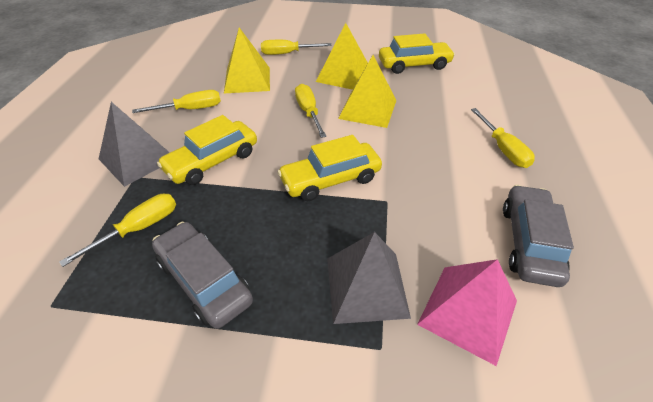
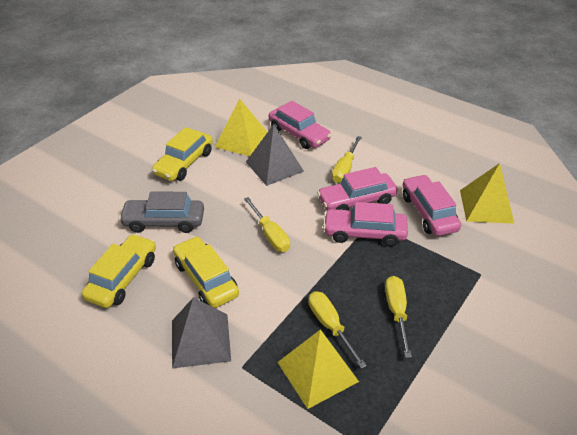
grey car: 2 -> 1
pink car: 0 -> 4
pink pyramid: 1 -> 0
yellow screwdriver: 5 -> 4

